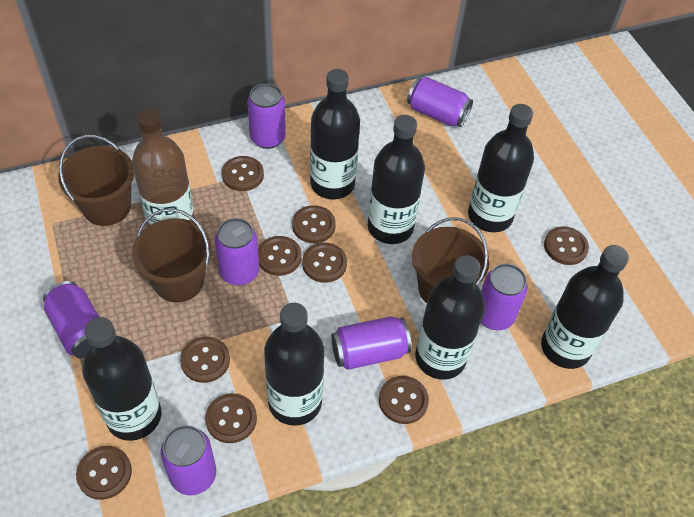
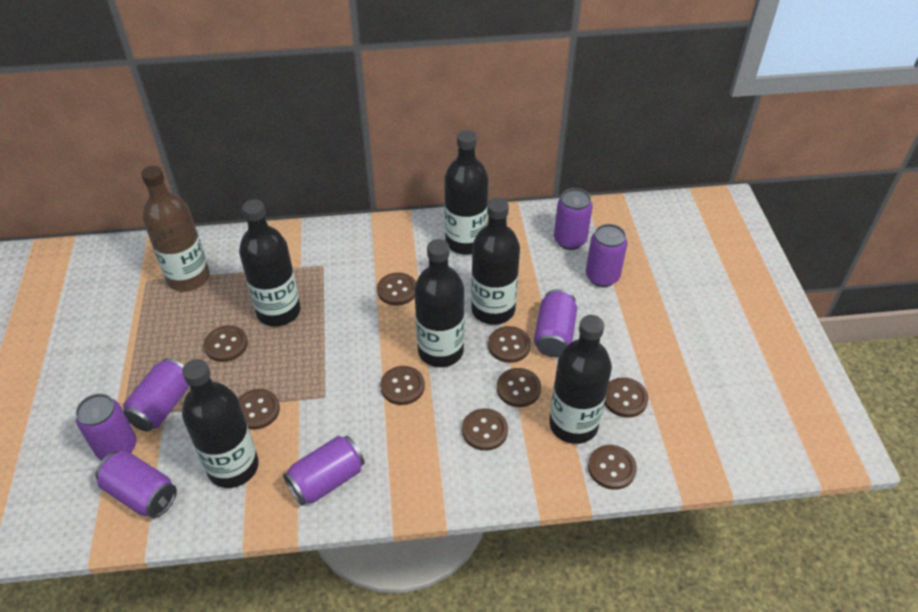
black bottle: 7 -> 6
brown bucket: 3 -> 0

